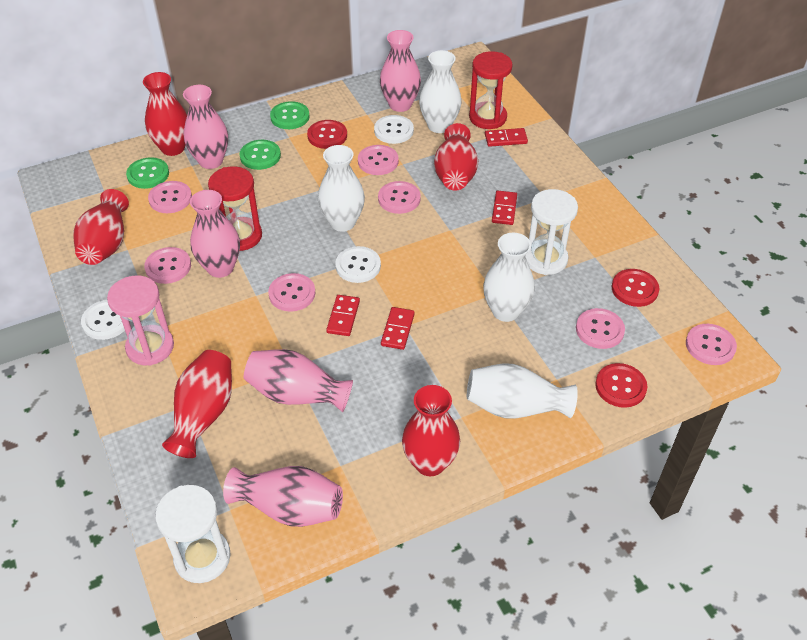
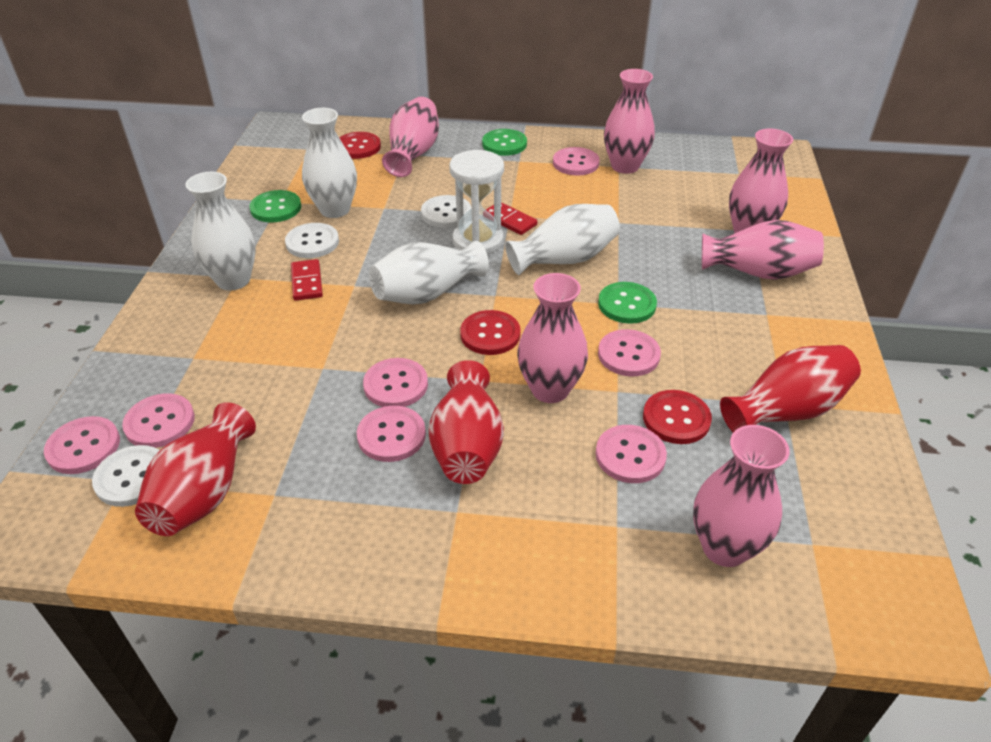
pink hourglass: 1 -> 0
pink vase: 5 -> 6
red domino: 4 -> 2
red hourglass: 2 -> 0
red vase: 5 -> 3
white hourglass: 2 -> 1

